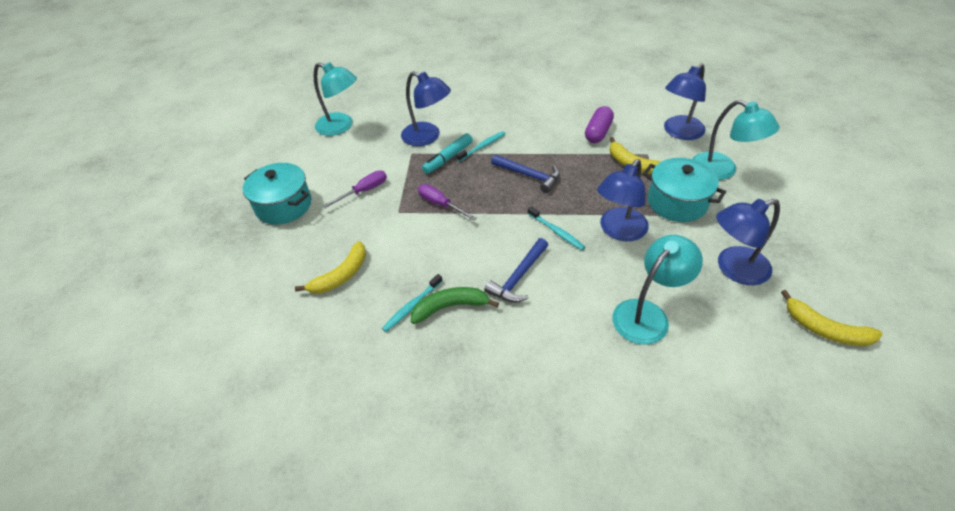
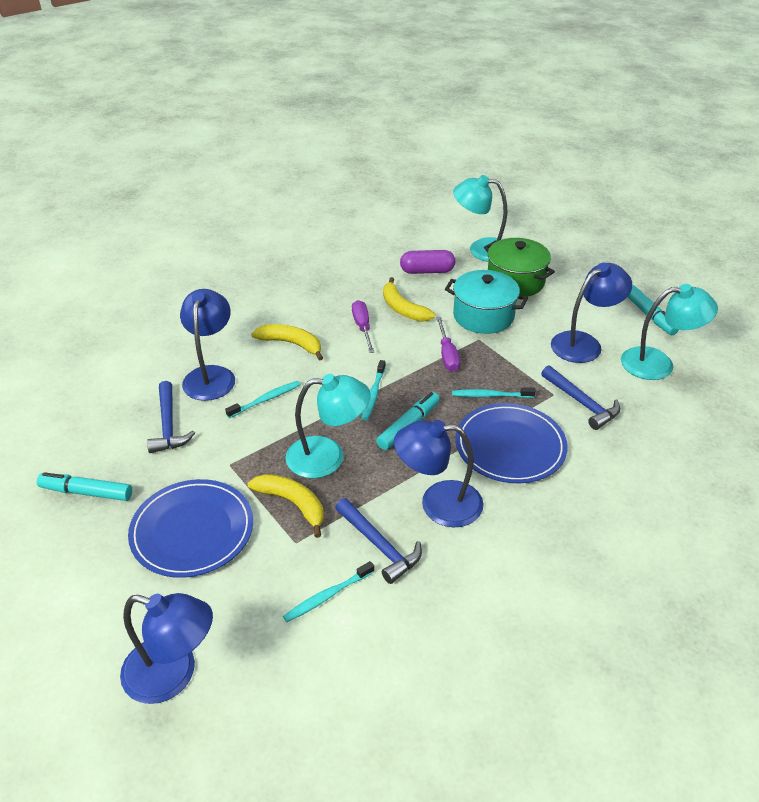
blue hammer: 2 -> 3
blue plate: 0 -> 2
green banana: 1 -> 0
green pot: 0 -> 1
turquoise marker: 1 -> 3
turquoise pot: 2 -> 1
turquoise toothbrush: 3 -> 4

